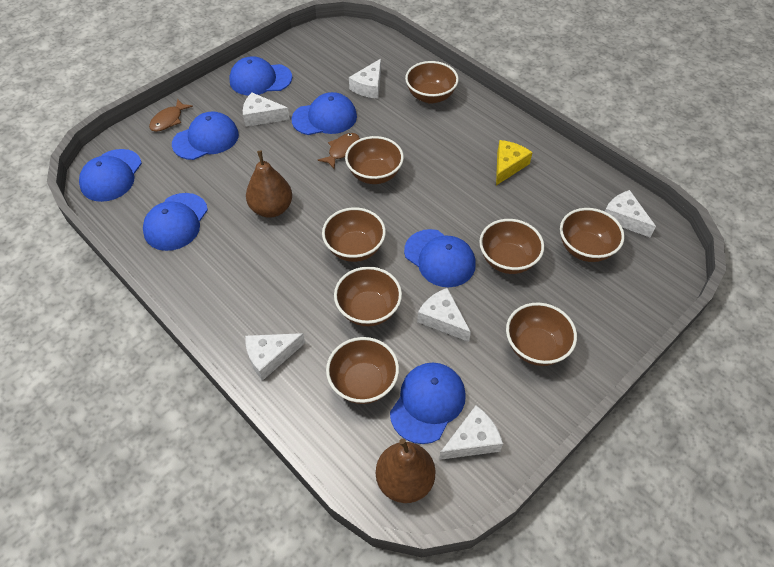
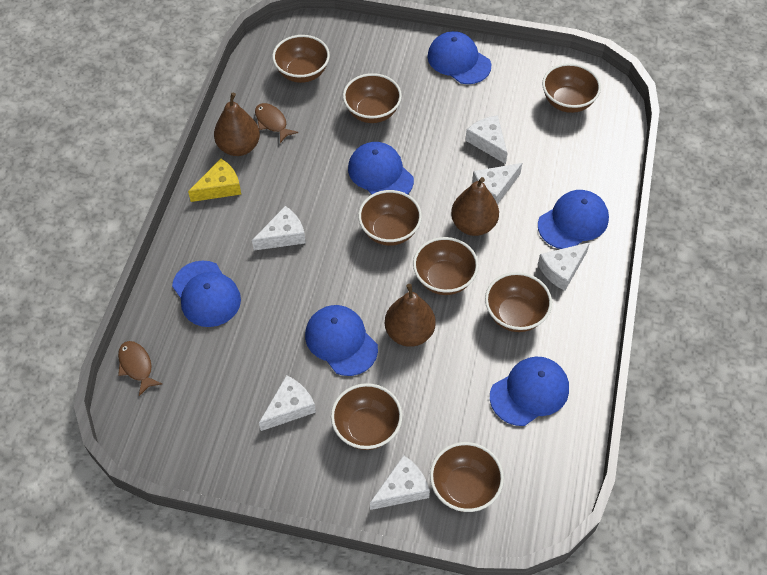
blue cap: 7 -> 6
brown pear: 2 -> 3

